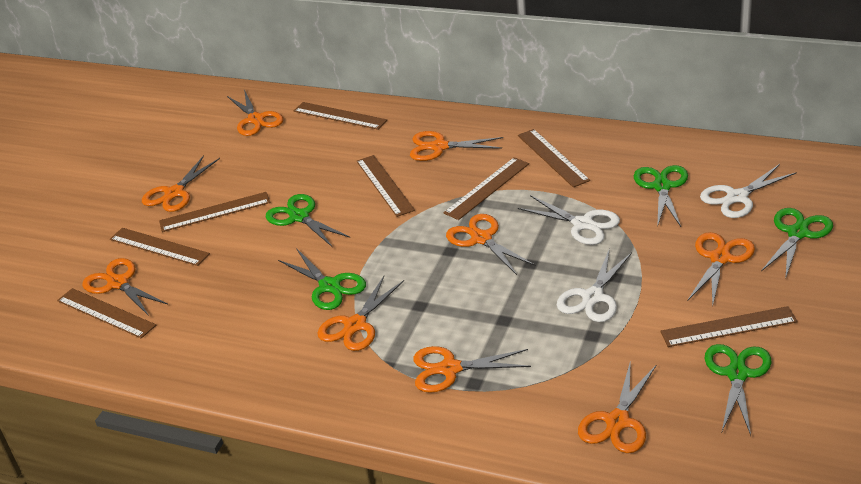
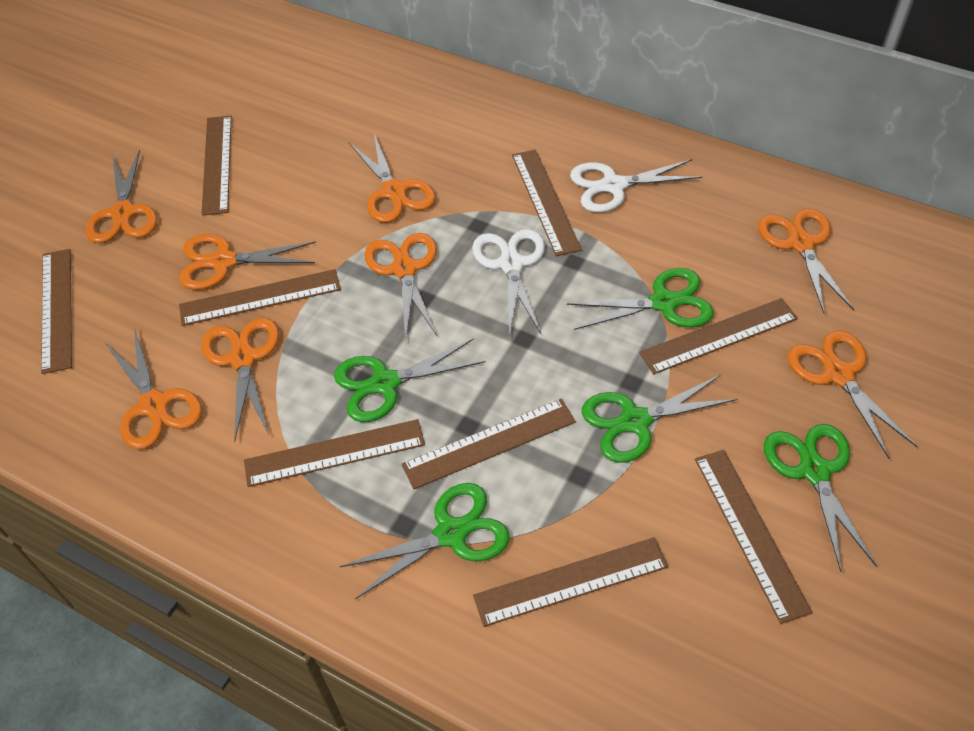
brown ruler: 8 -> 9
orange scissors: 9 -> 8
white scissors: 3 -> 2

